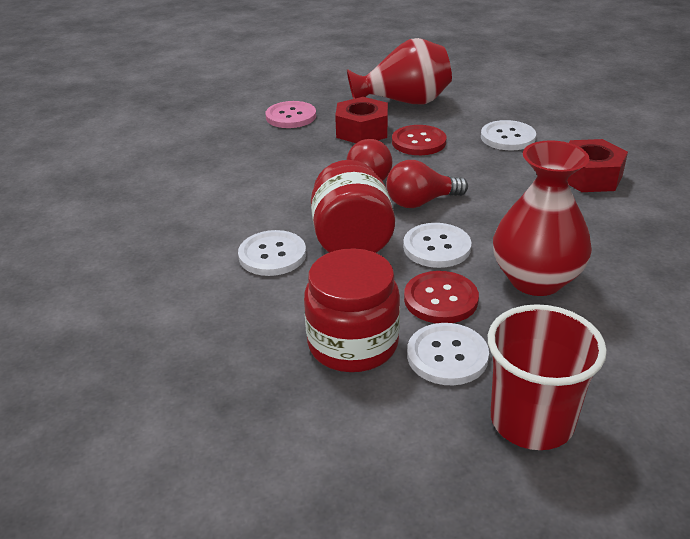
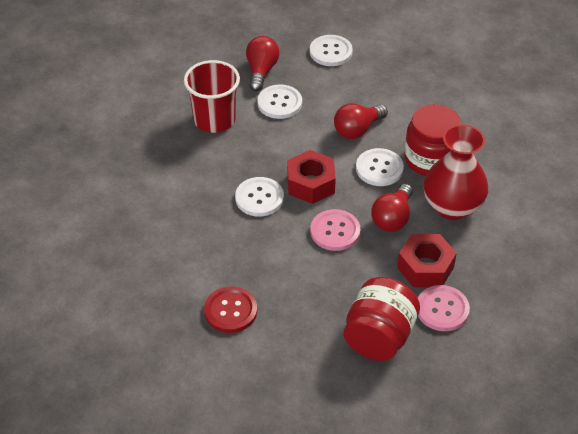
pink button: 1 -> 2
red button: 2 -> 1
red light bulb: 2 -> 3
red vase: 2 -> 1

